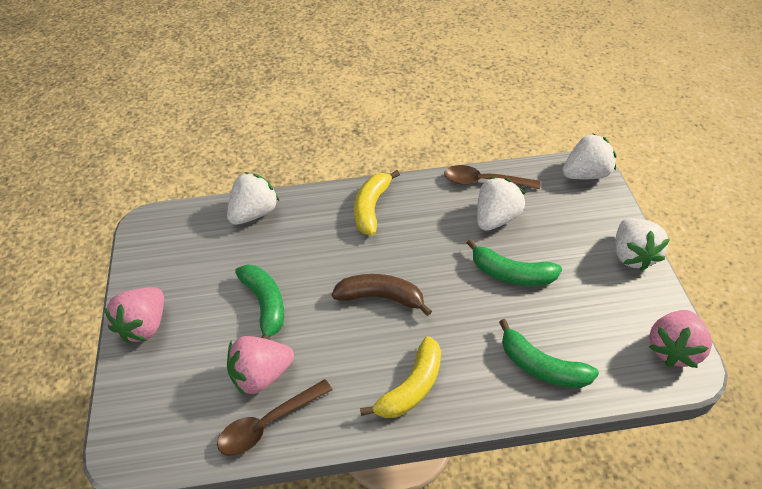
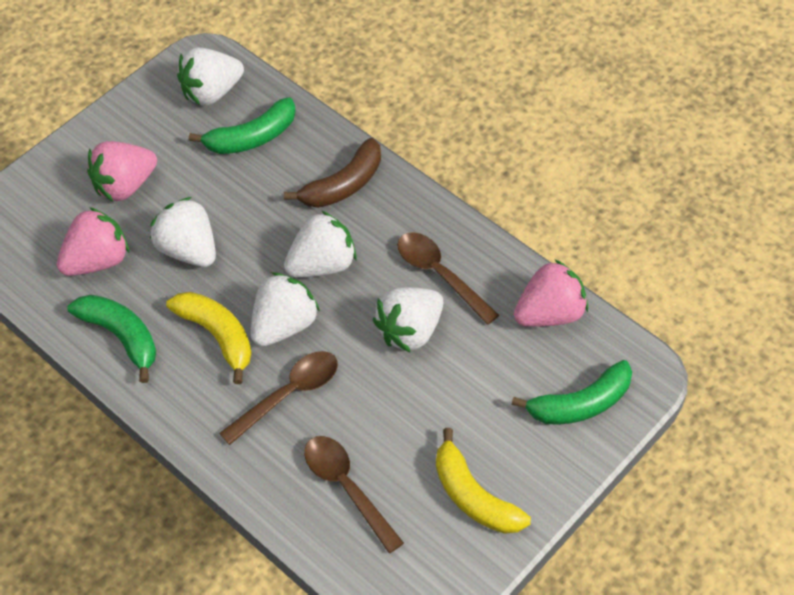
brown spoon: 2 -> 3
white strawberry: 4 -> 5

